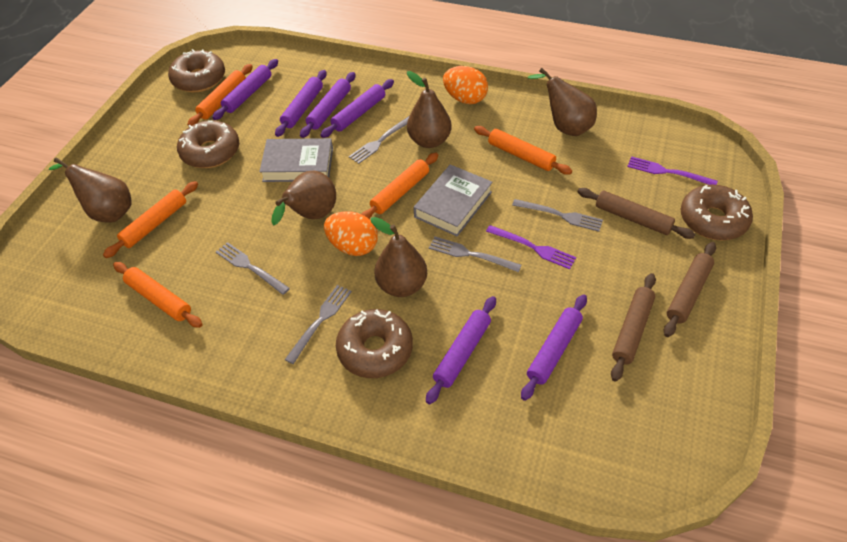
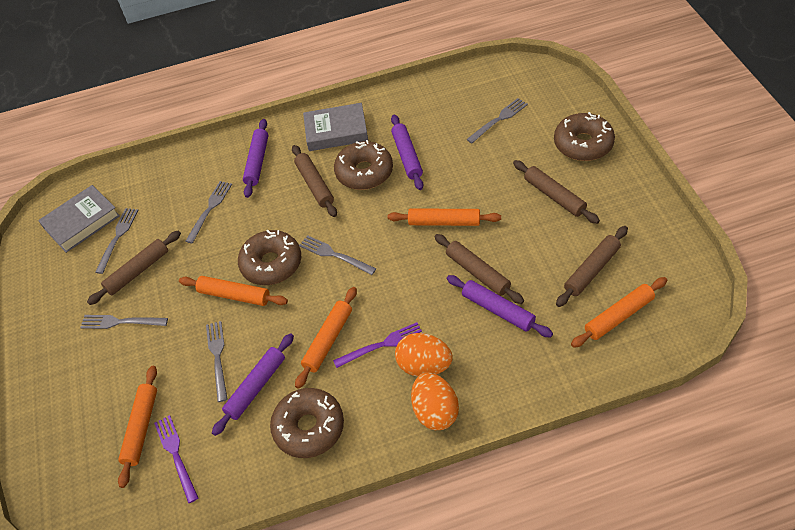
brown pear: 5 -> 0
brown rolling pin: 3 -> 5
grey fork: 5 -> 6
purple rolling pin: 6 -> 4

